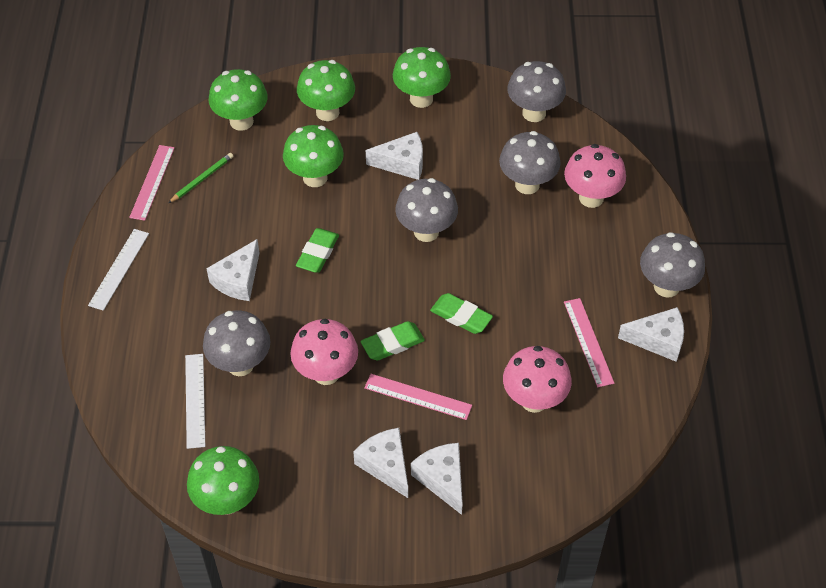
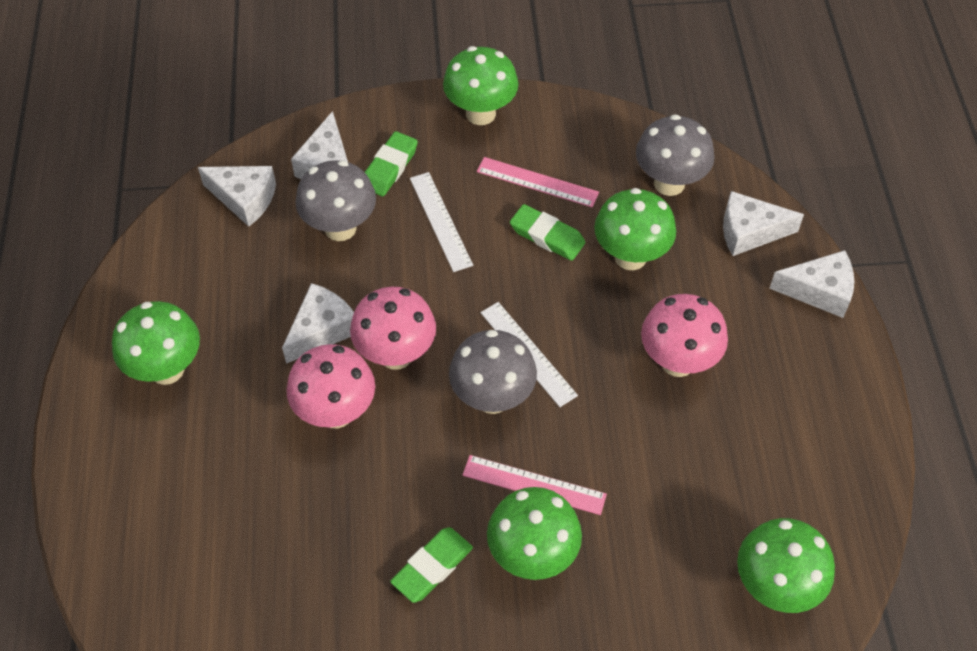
green pencil: 1 -> 0
grey mushroom: 5 -> 3
pink ruler: 3 -> 2

